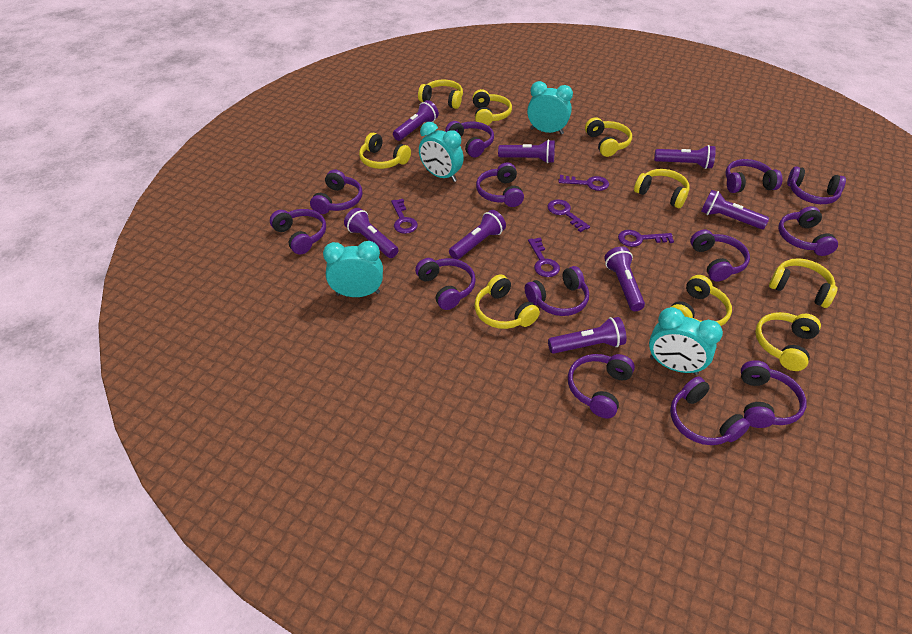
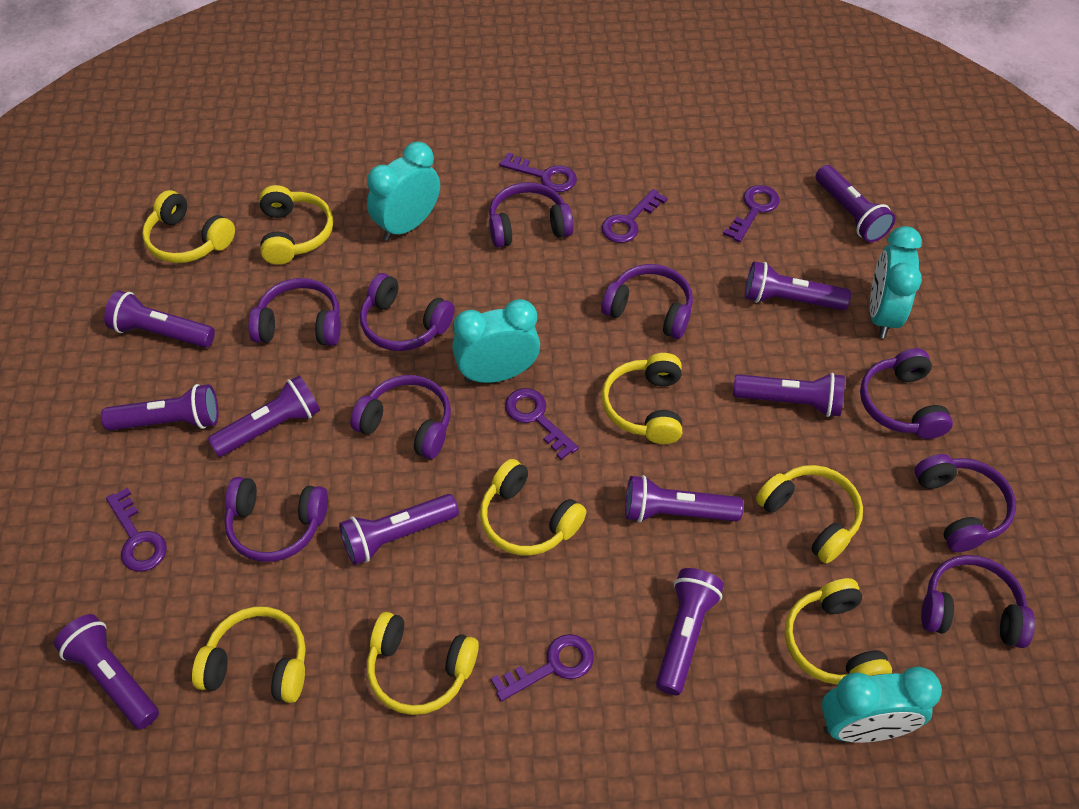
purple flashlight: 8 -> 10
purple headphones: 13 -> 9
purple key: 5 -> 6
yellow headphones: 9 -> 8

